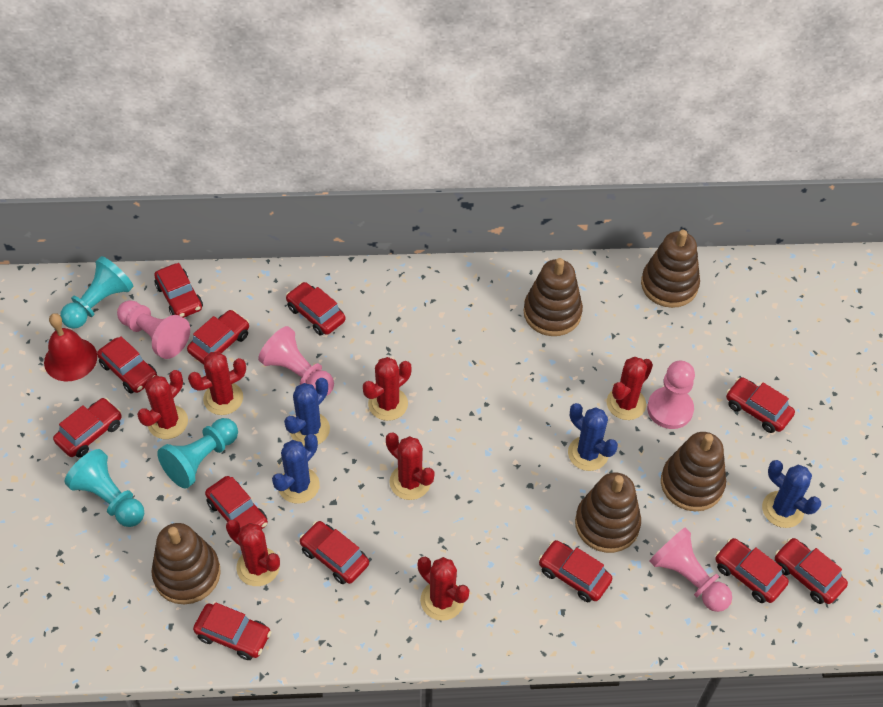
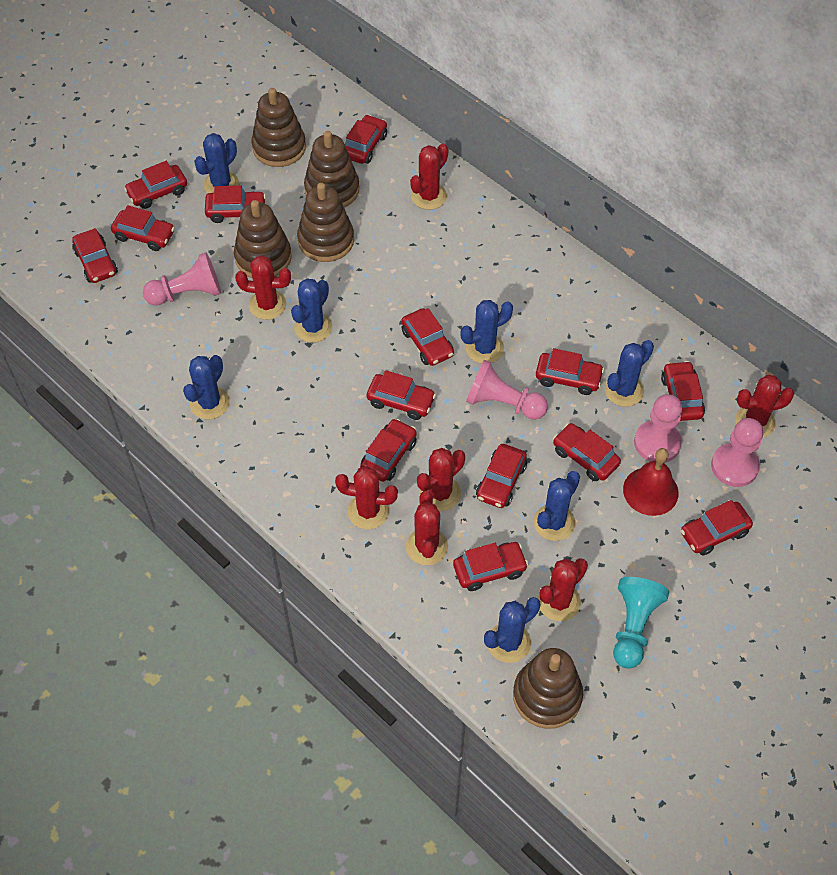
blue cactus: 4 -> 7
red car: 12 -> 14
turquoise pawn: 3 -> 1

